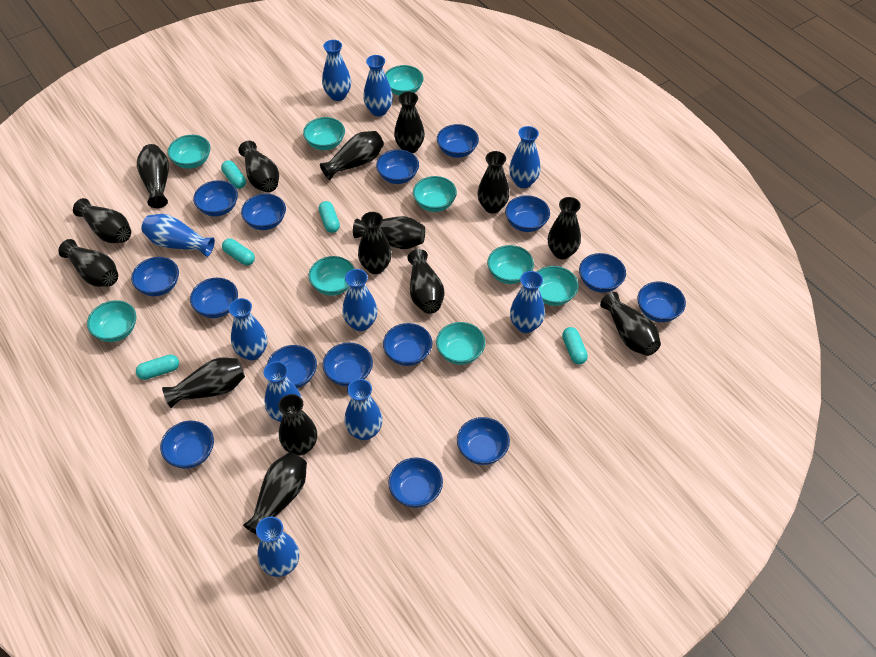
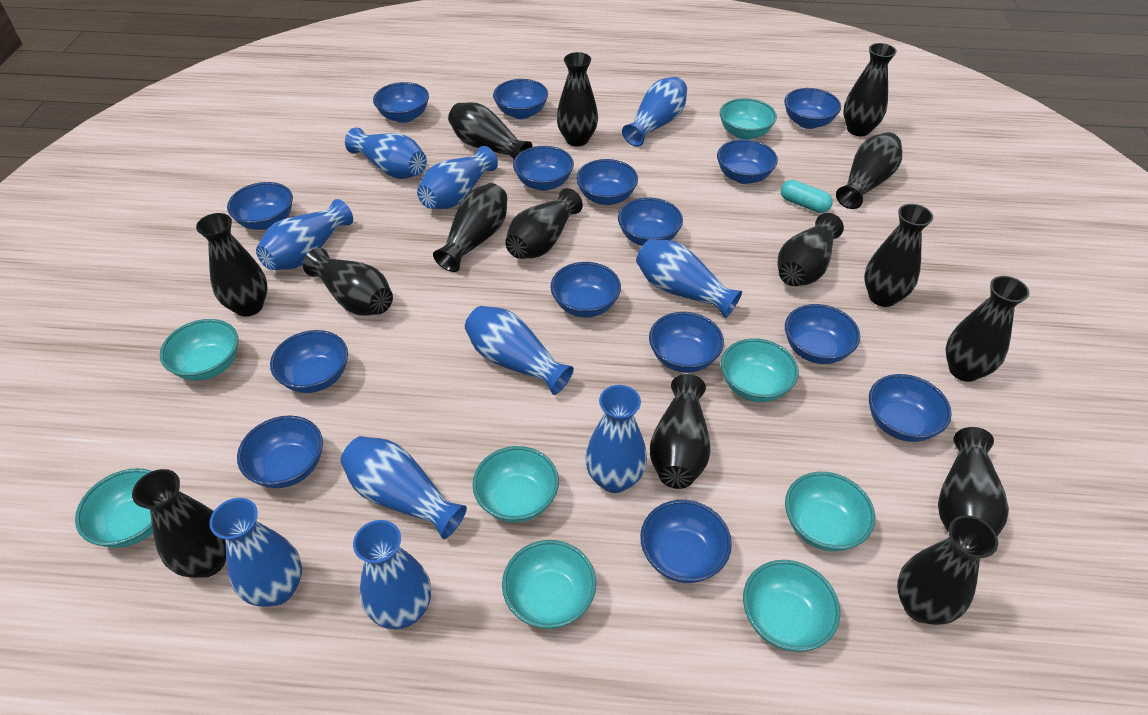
turquoise bowl: 9 -> 8
turquoise capsule: 5 -> 1

